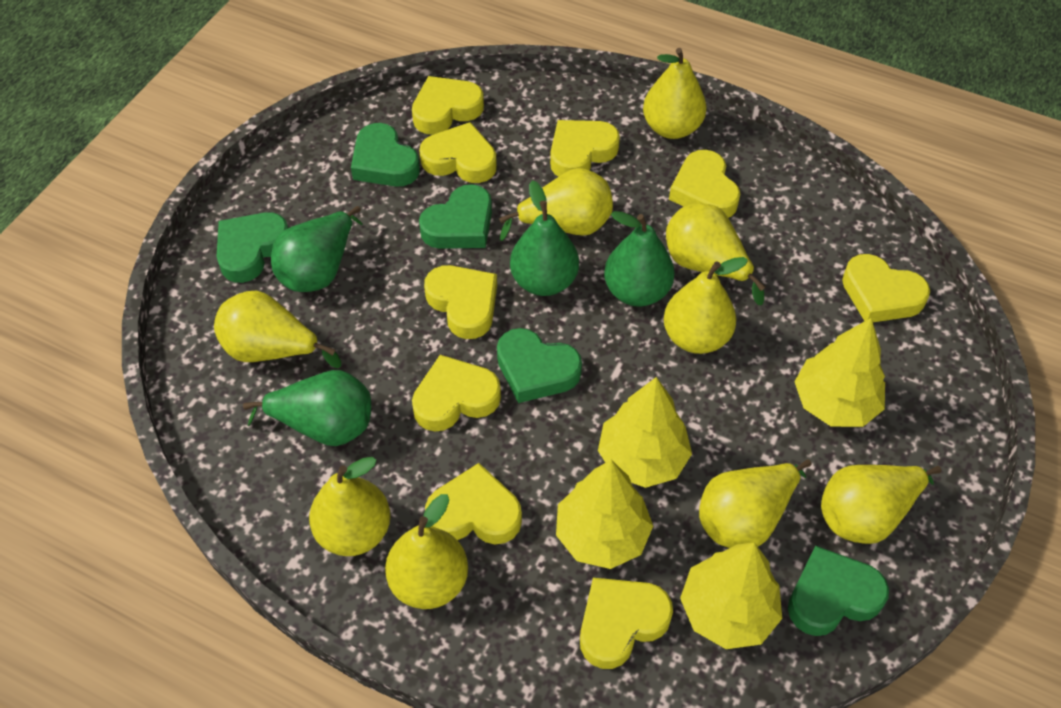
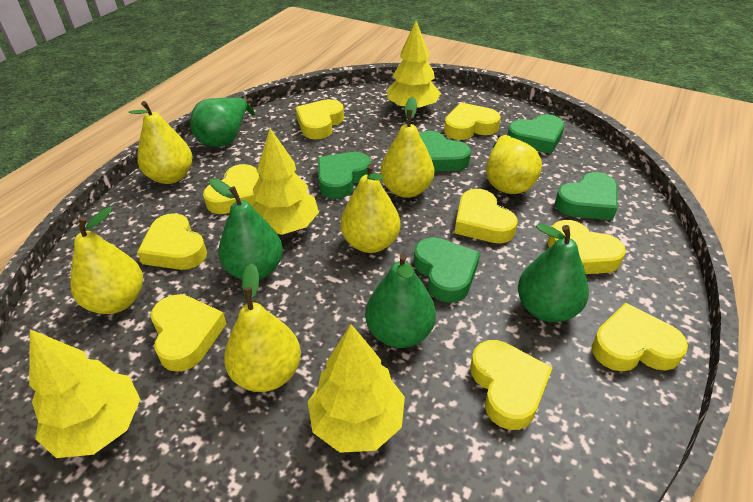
yellow pear: 9 -> 6

